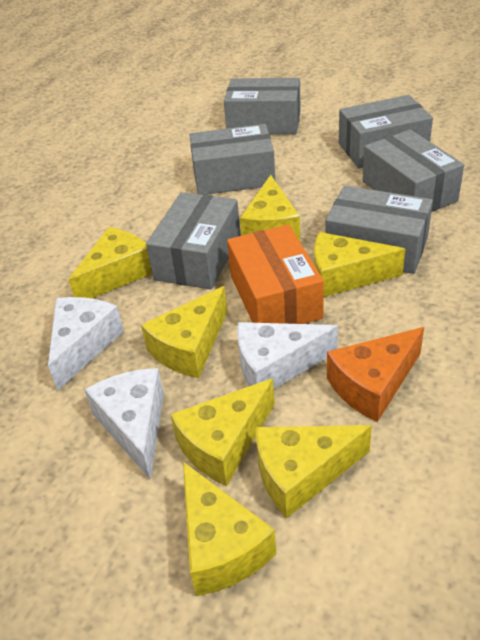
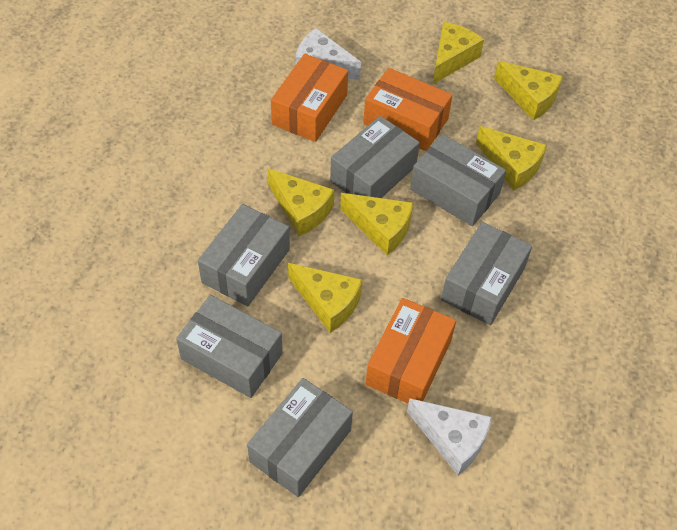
orange box: 1 -> 3
orange cheese: 1 -> 0
white cheese: 3 -> 2
yellow cheese: 7 -> 6

